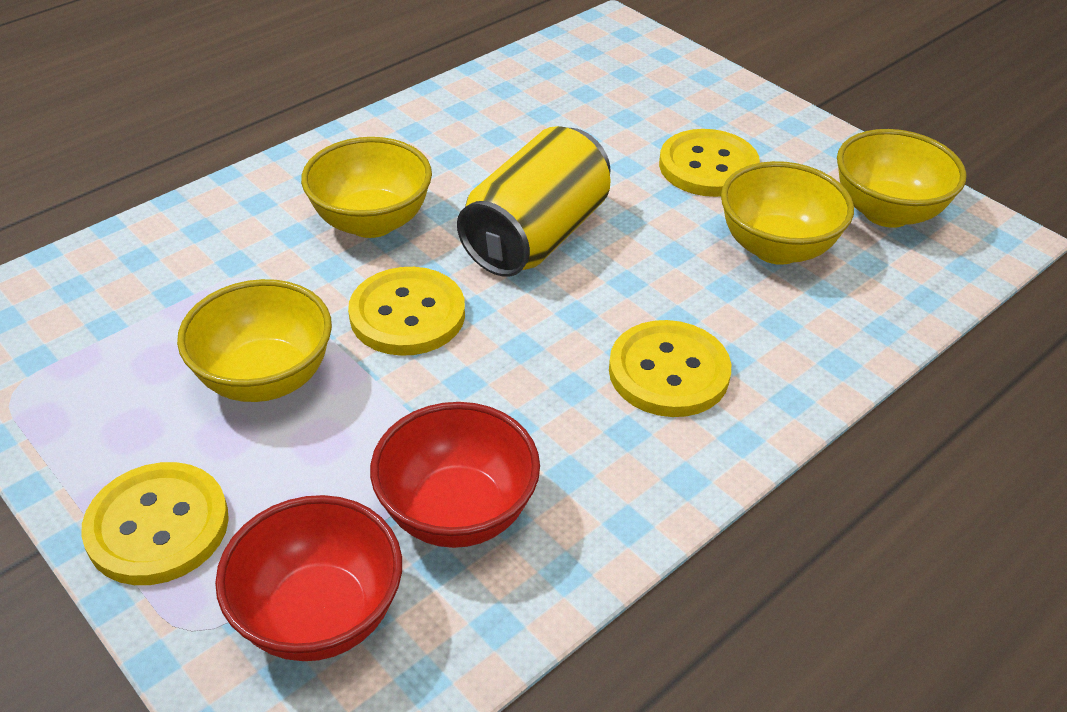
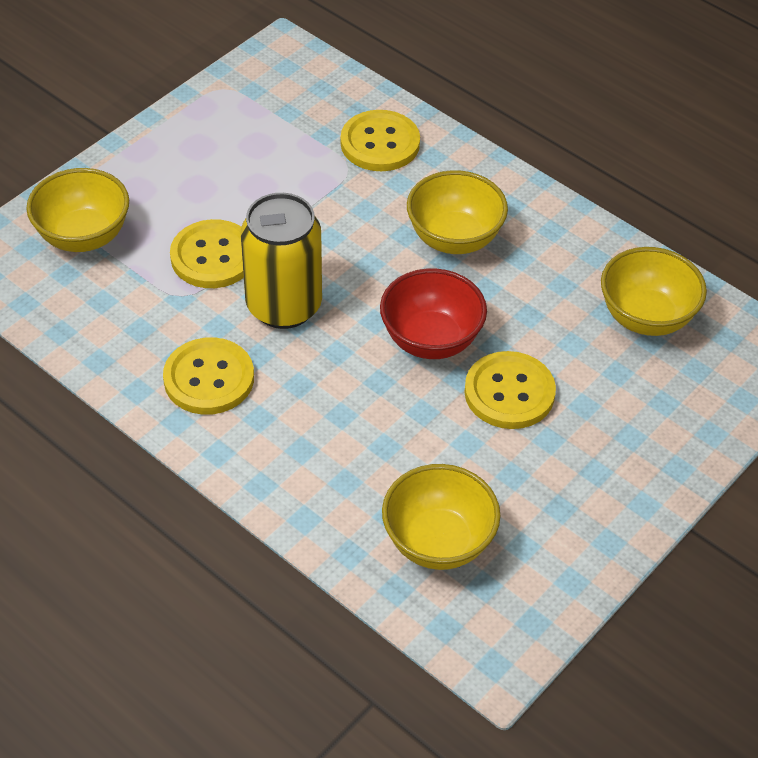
red bowl: 2 -> 1

